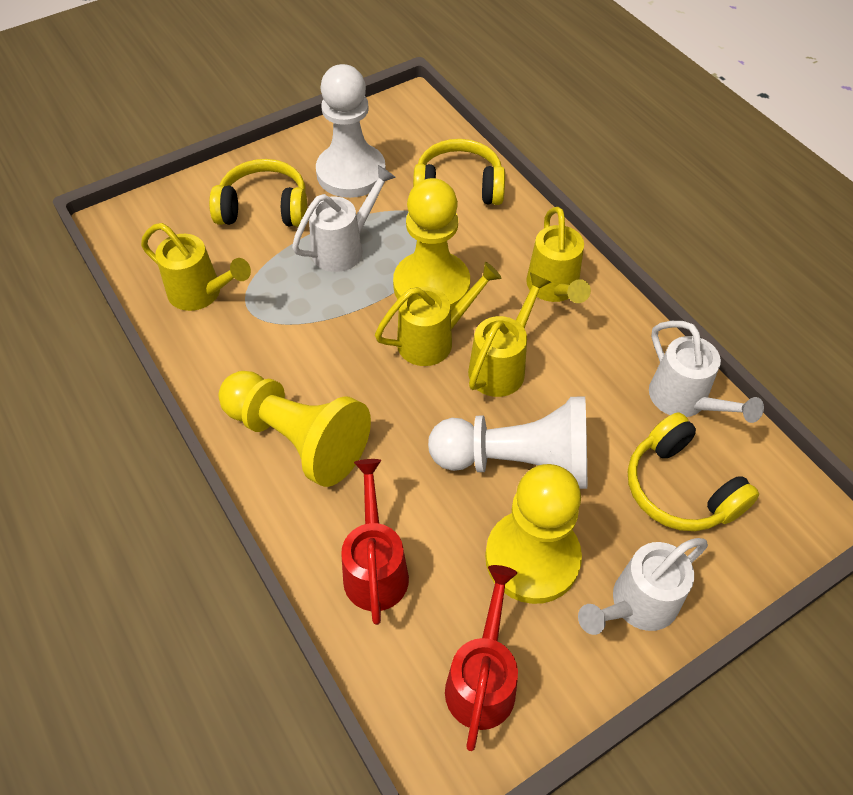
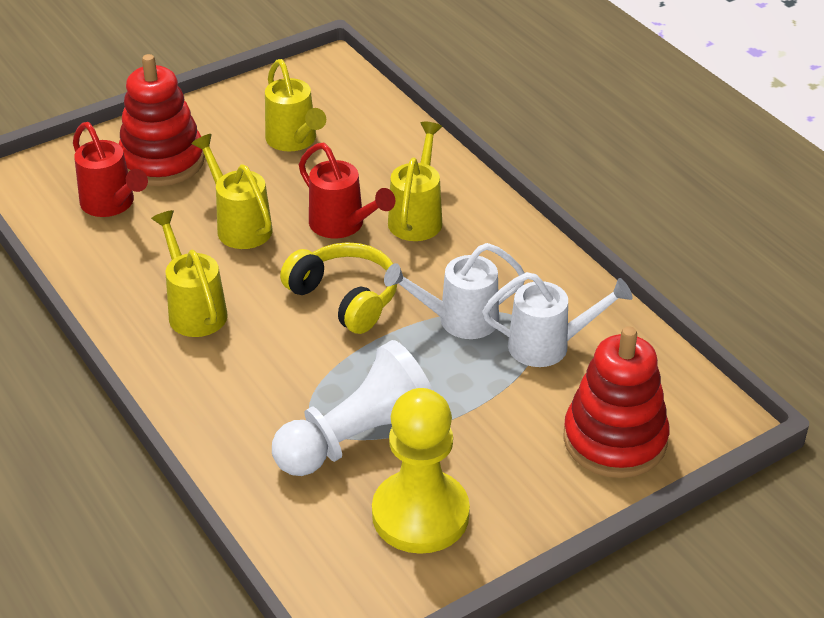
red stacking toy: 0 -> 2
white pawn: 2 -> 1
white watering can: 3 -> 2
yellow headphones: 3 -> 1
yellow pawn: 3 -> 1

